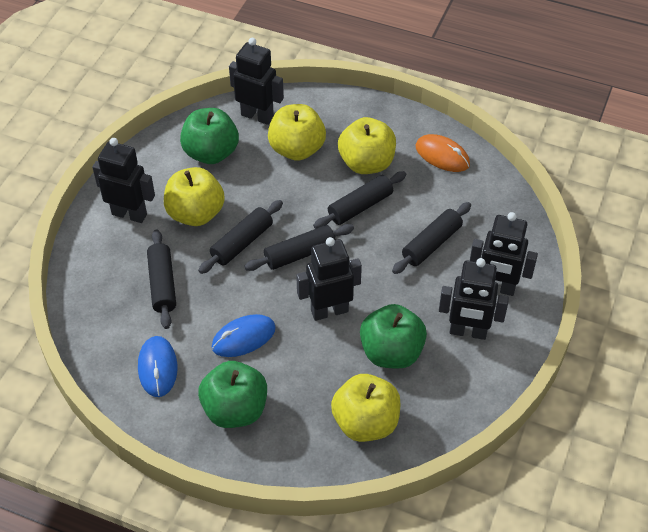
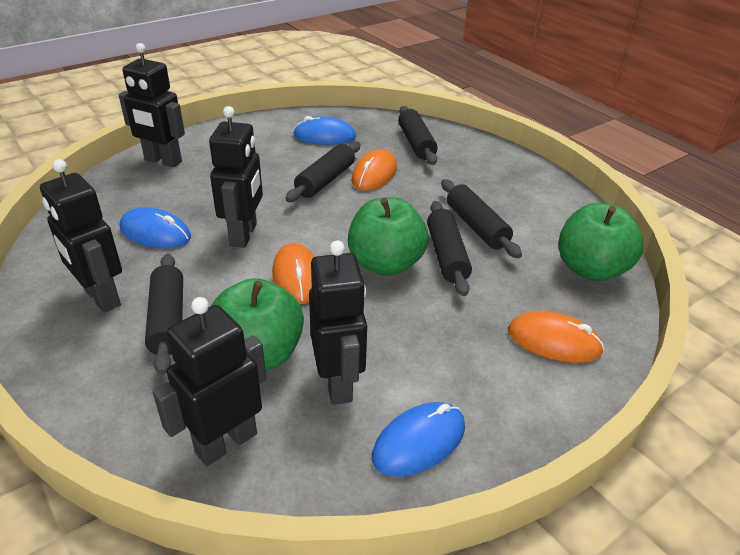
blue mouse: 2 -> 3
orange mouse: 1 -> 3
yellow apple: 4 -> 0

